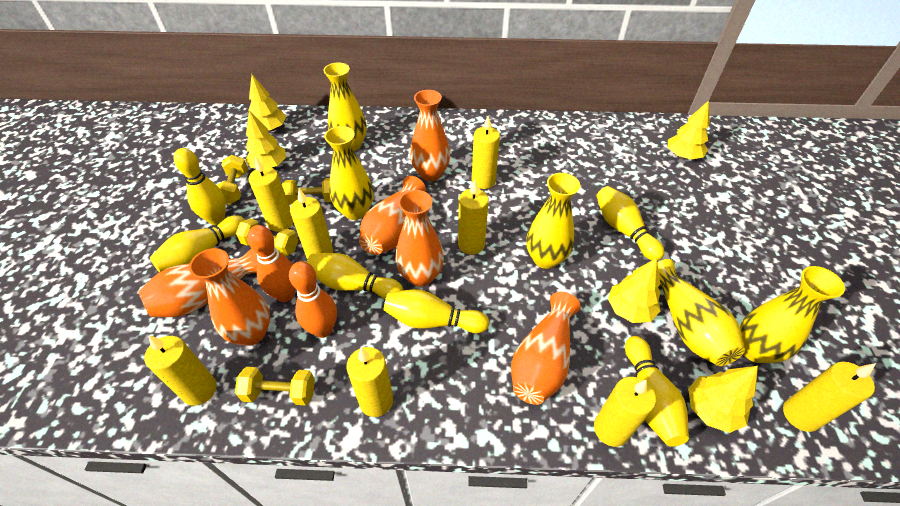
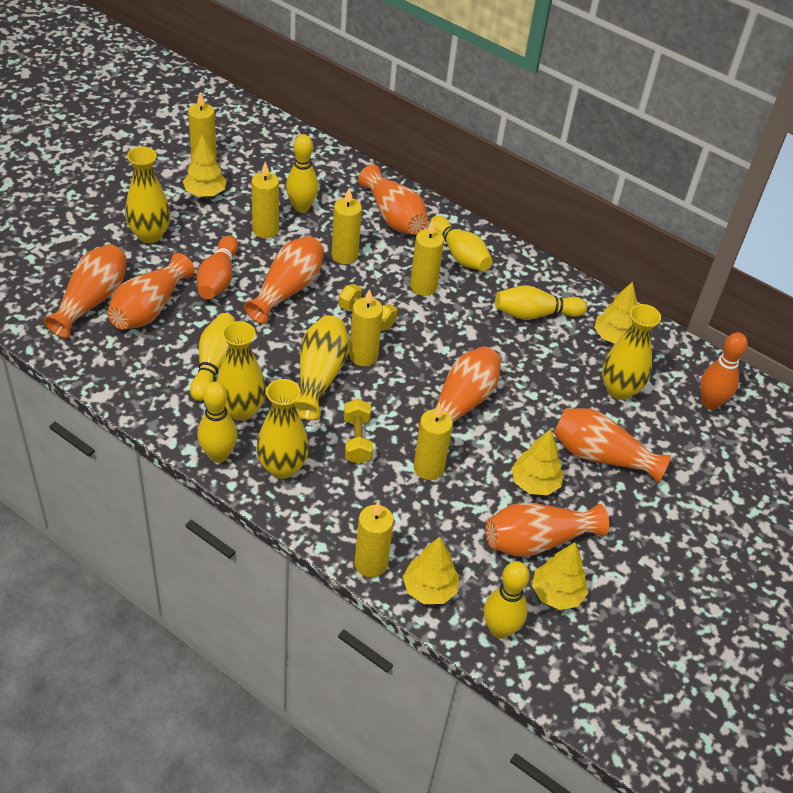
orange vase: 6 -> 7
yellow candle: 8 -> 7
yellow dumbbell: 4 -> 2

